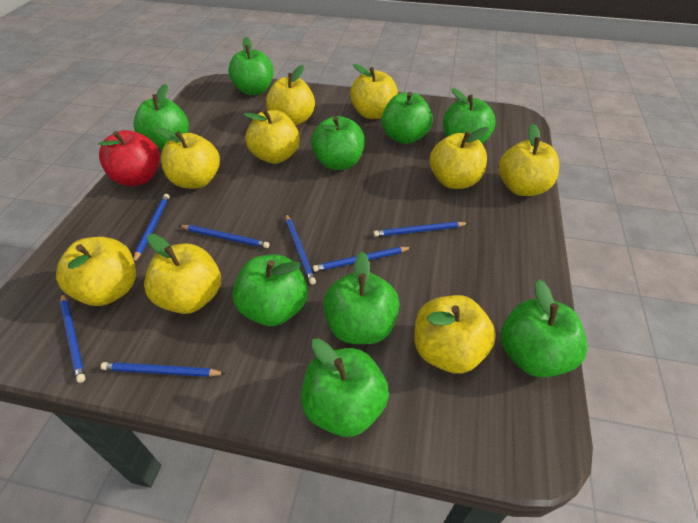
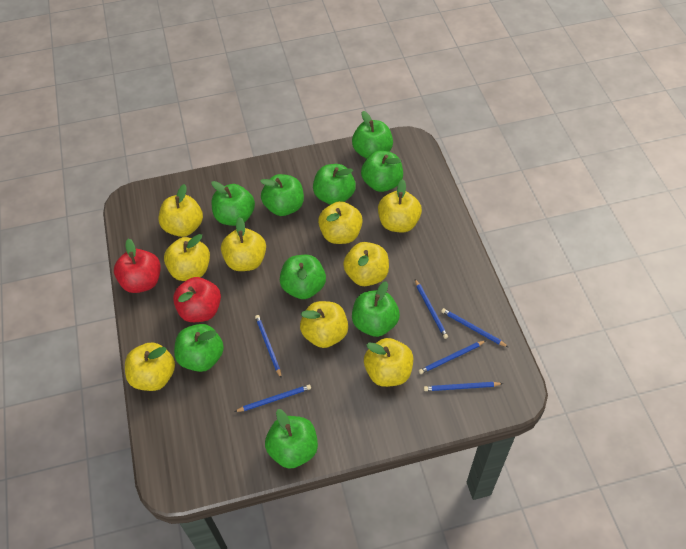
blue pencil: 7 -> 6
red apple: 1 -> 2

